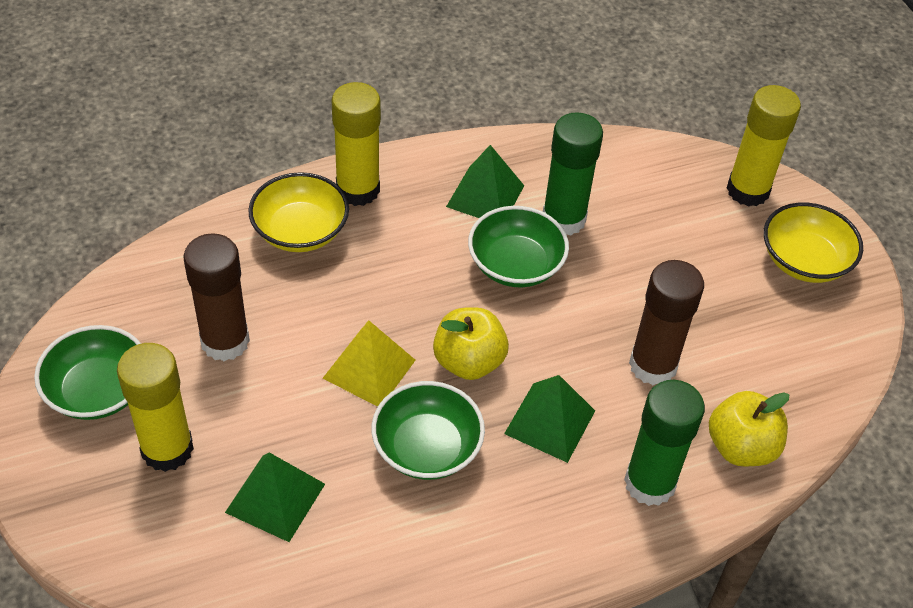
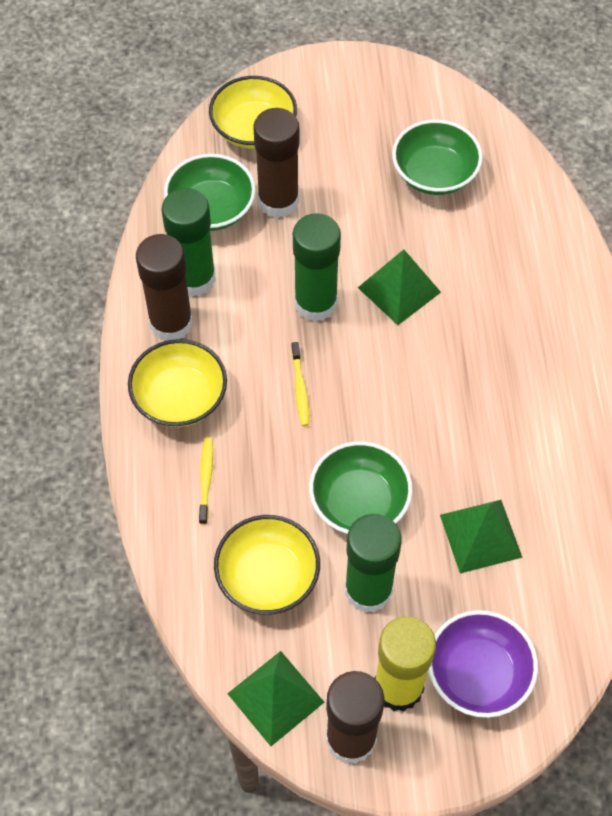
brown glue stick: 2 -> 3
green glue stick: 2 -> 3
purple bowl: 0 -> 1
yellow apple: 2 -> 0
yellow bowl: 2 -> 3
yellow glue stick: 3 -> 1
yellow pyramid: 1 -> 0
yellow toothbrush: 0 -> 2

